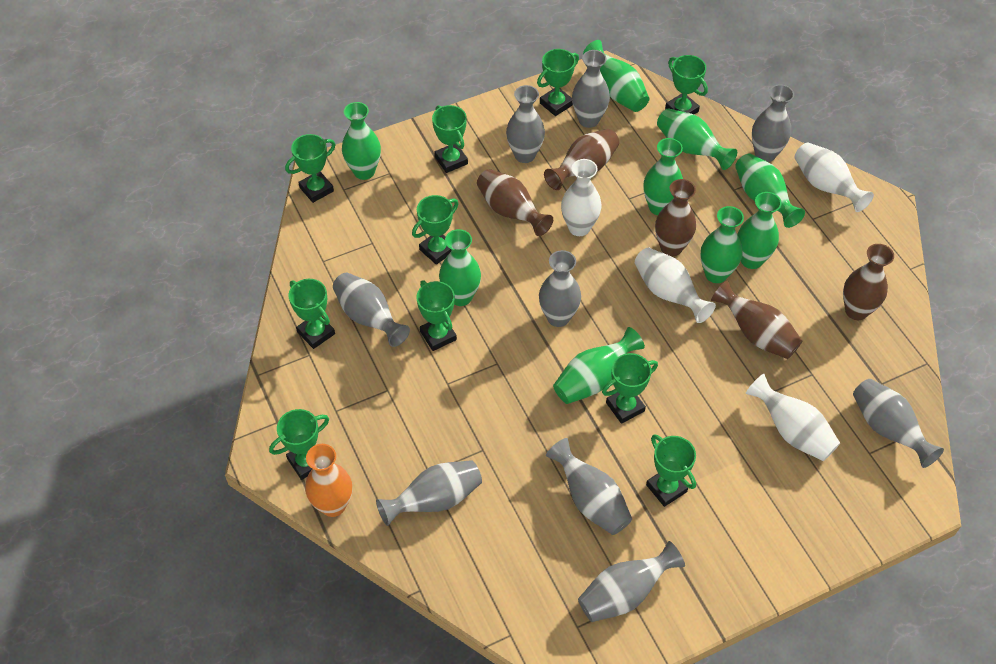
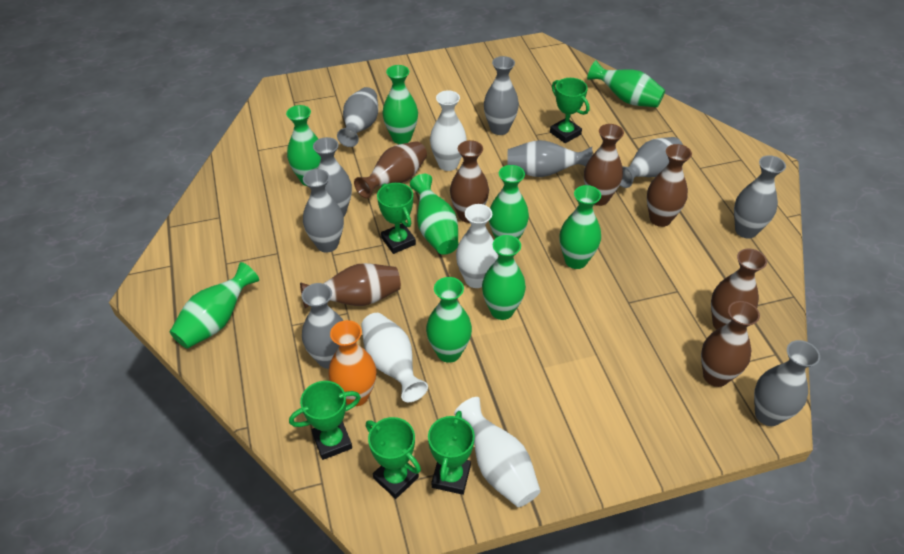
brown vase: 5 -> 7
green trophy: 10 -> 5

